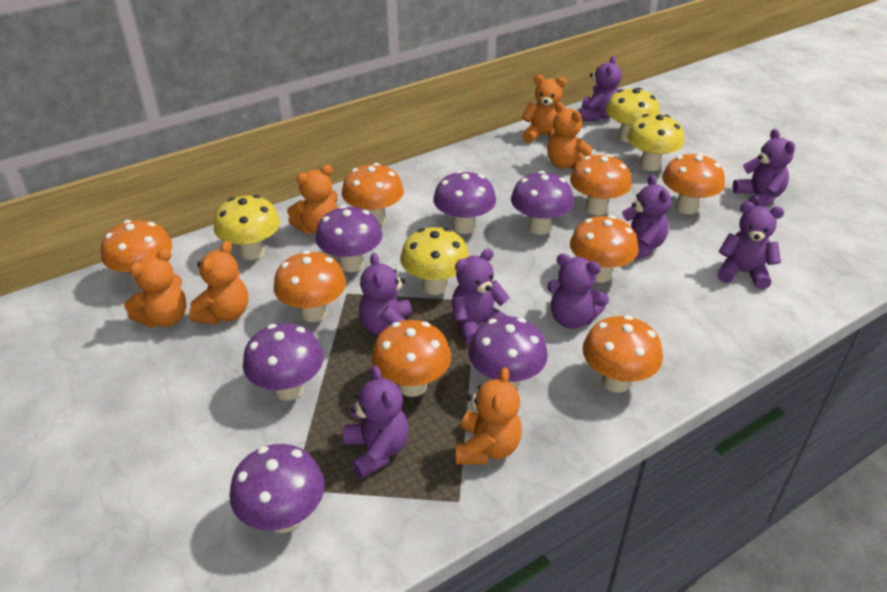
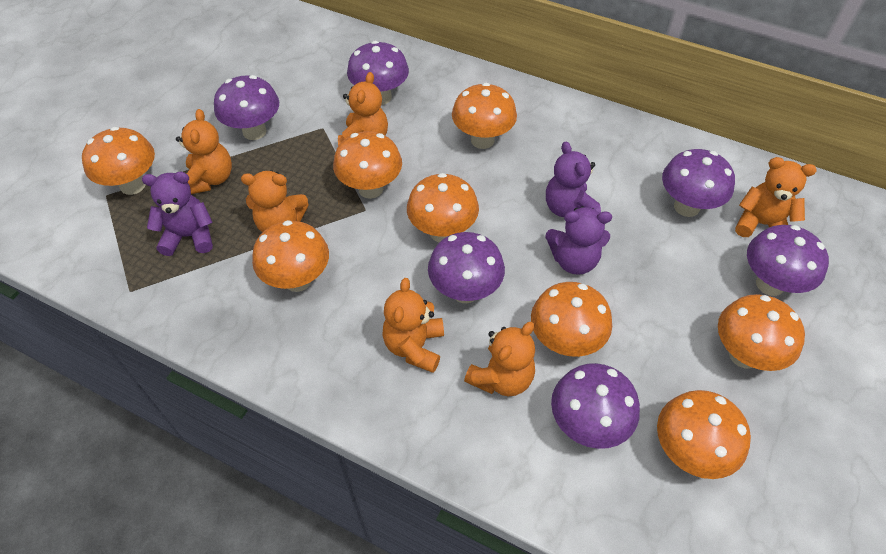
purple teddy bear: 8 -> 3
yellow mushroom: 4 -> 0

